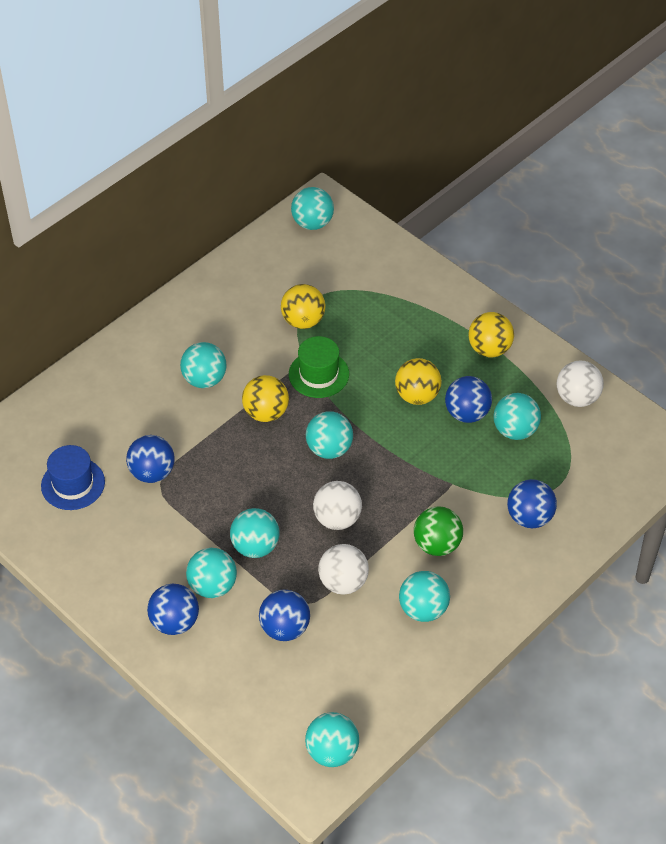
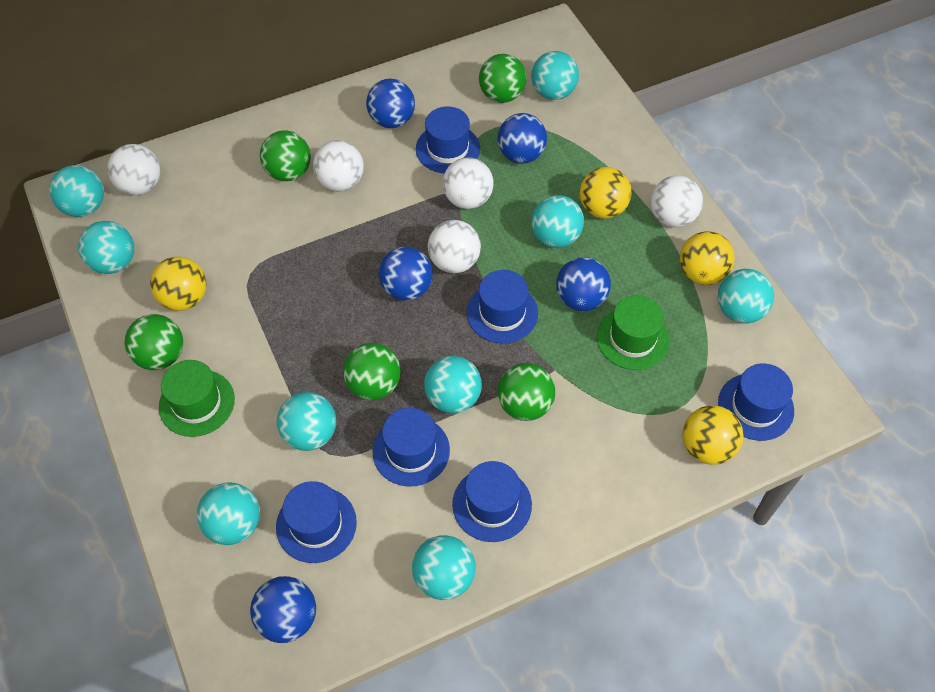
blue hat: 1 -> 6
green ball: 1 -> 5
green hat: 1 -> 2
turquoise ball: 8 -> 9
white ball: 3 -> 5

